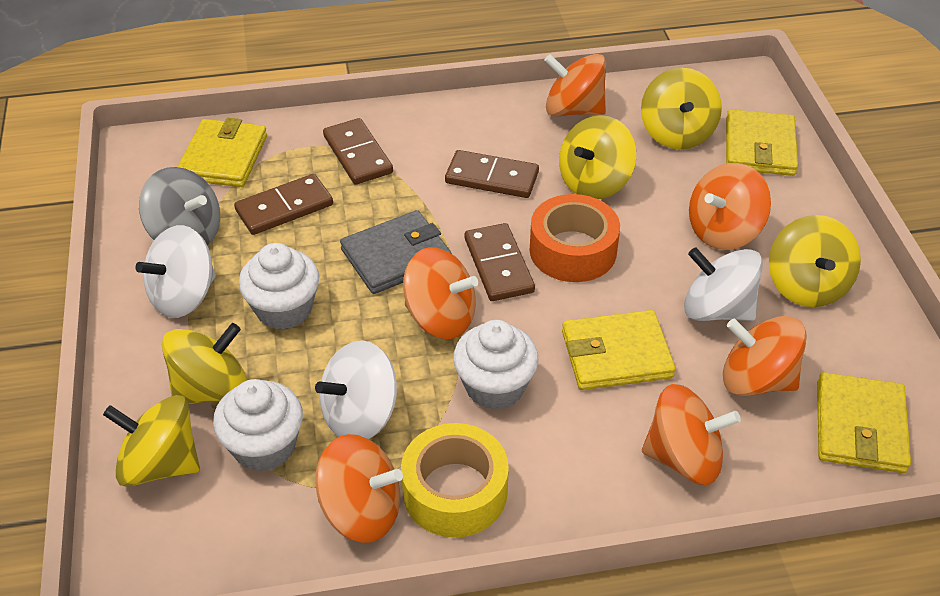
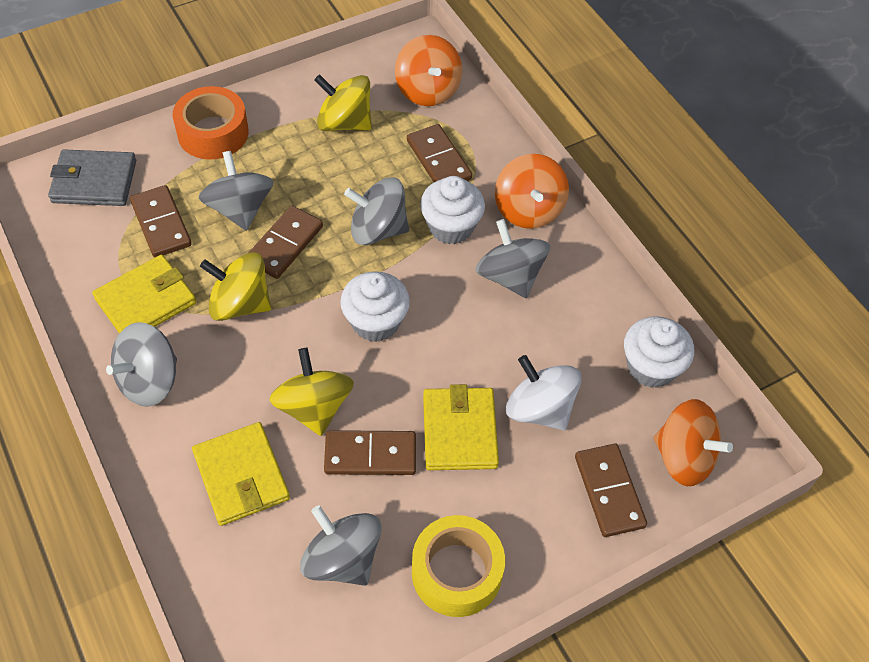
brown domino: 4 -> 5
grey spinning top: 1 -> 5
orange spinning top: 6 -> 3
white spinning top: 3 -> 1
yellow spinning top: 5 -> 3
yellow wallet: 4 -> 3

